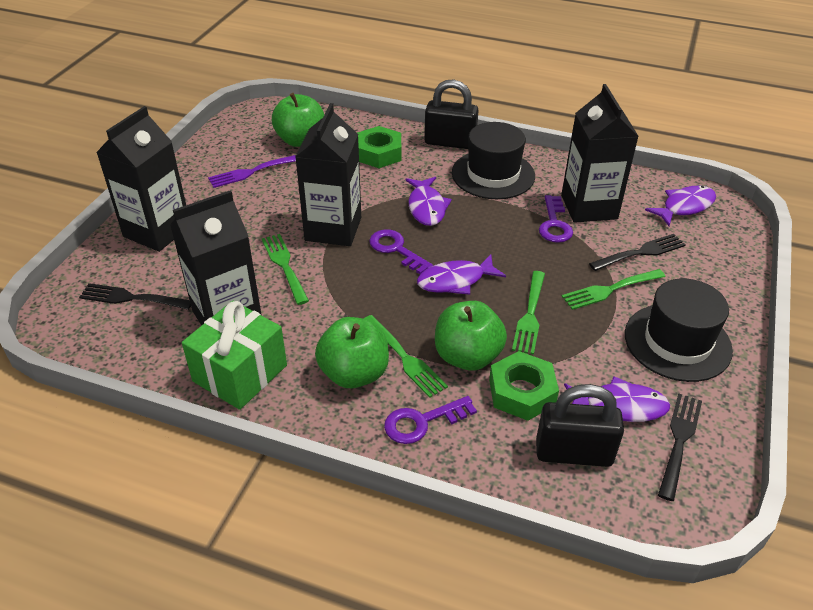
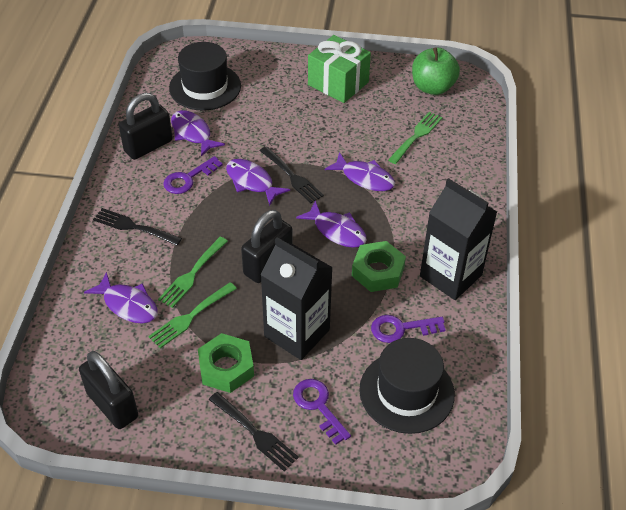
black carton: 4 -> 2
black padlock: 2 -> 3
green apple: 3 -> 1
green fork: 4 -> 3
purple fish: 4 -> 5
purple fork: 1 -> 0

